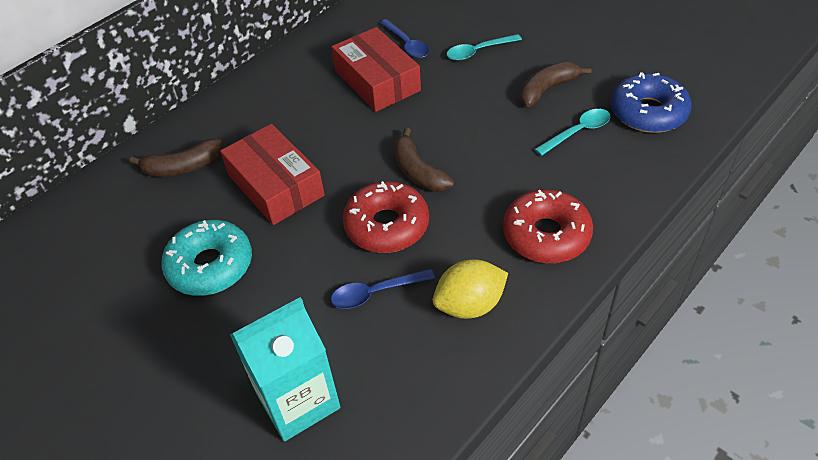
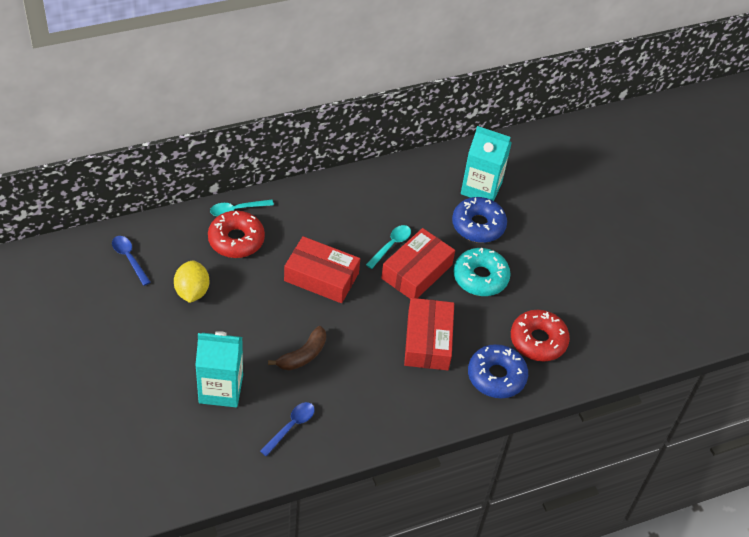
blue donut: 1 -> 2
brown banana: 3 -> 1
red box: 2 -> 3
turquoise carton: 1 -> 2

